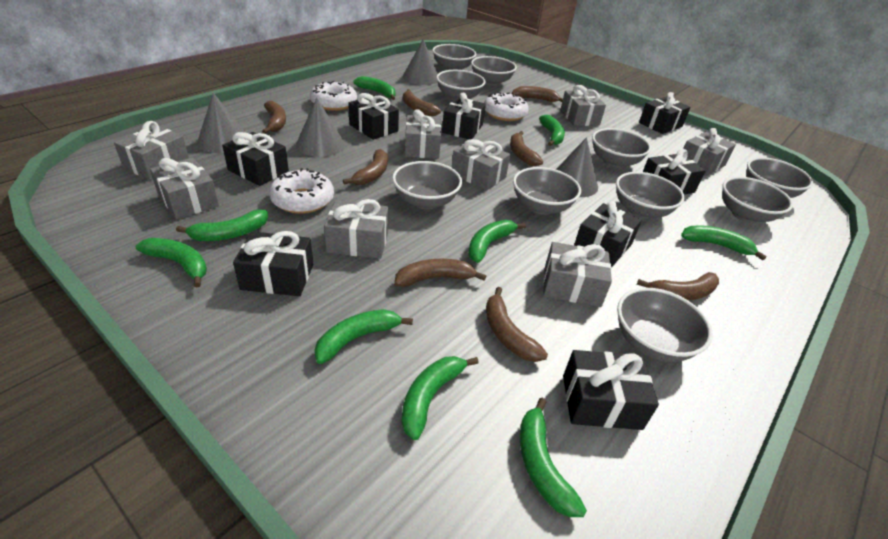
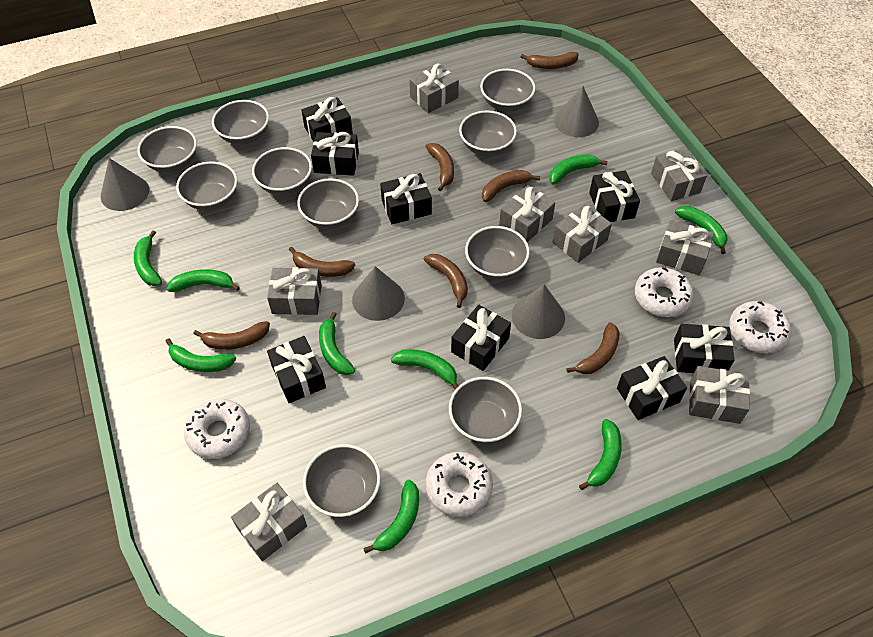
brown banana: 8 -> 7
white donut: 3 -> 4

